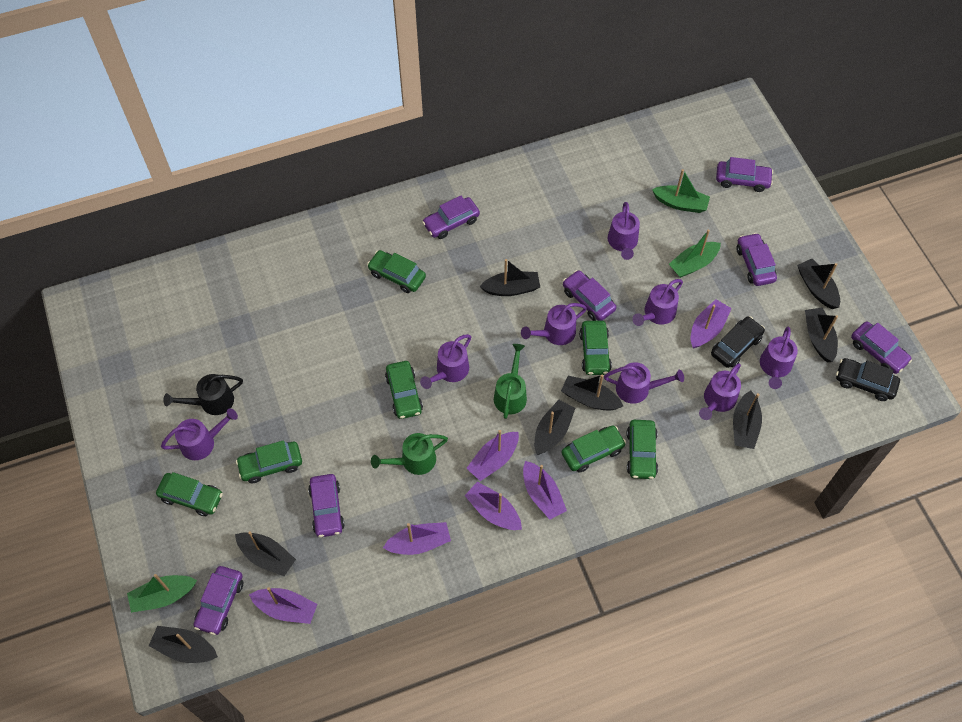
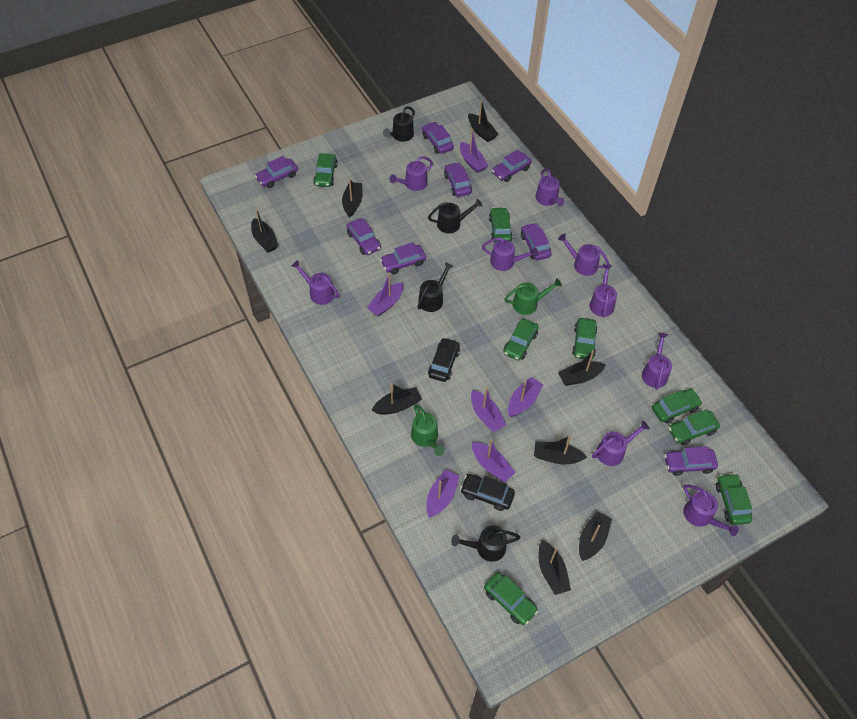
black watering can: 1 -> 4
green boat: 3 -> 0
green car: 7 -> 8
purple car: 7 -> 8
purple watering can: 8 -> 9

